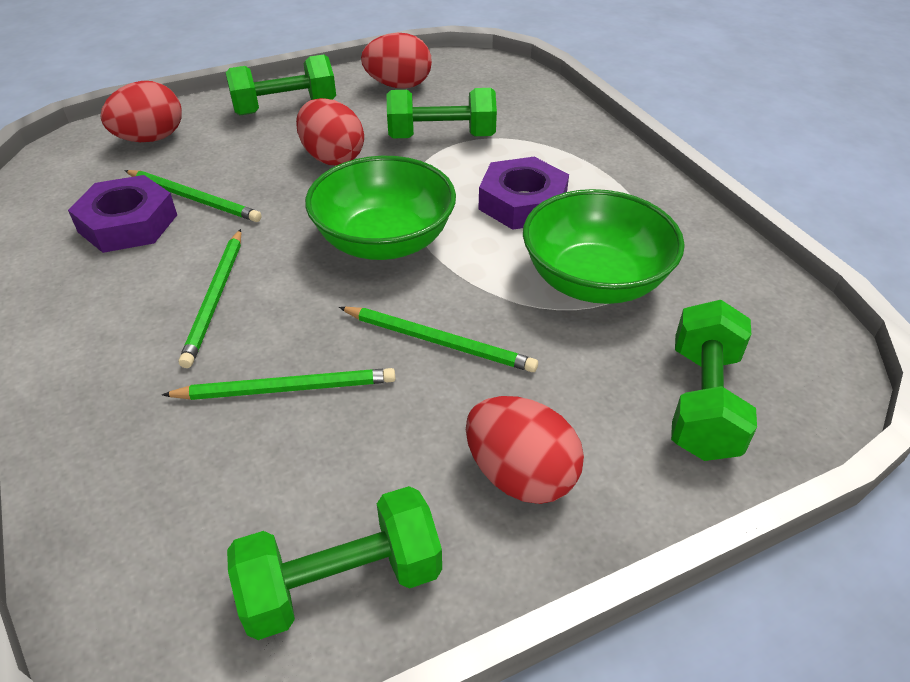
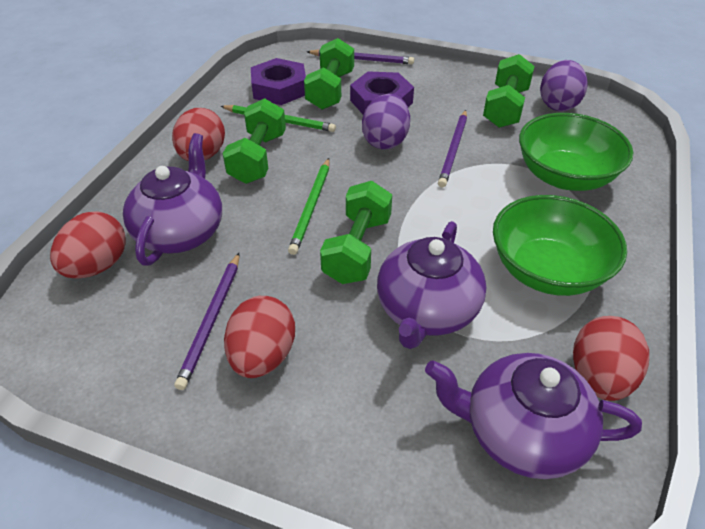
green pencil: 4 -> 2
purple egg: 0 -> 2
purple pencil: 0 -> 3
purple teapot: 0 -> 3

